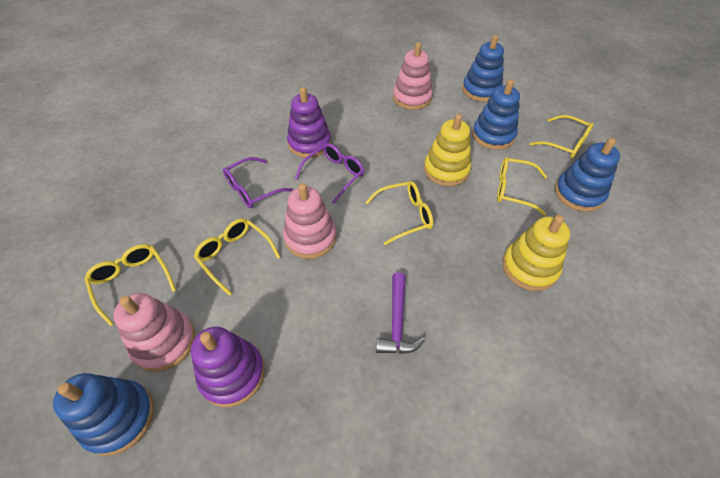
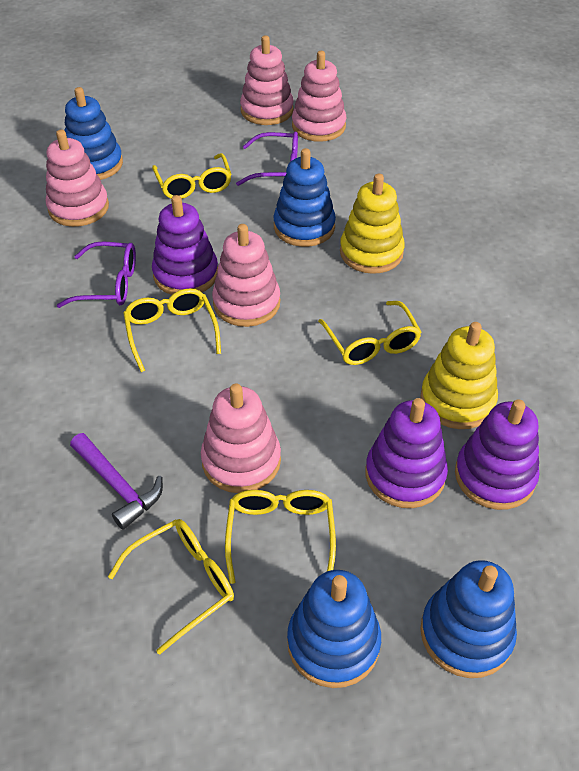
pink stacking toy: 3 -> 5
purple stacking toy: 2 -> 3

